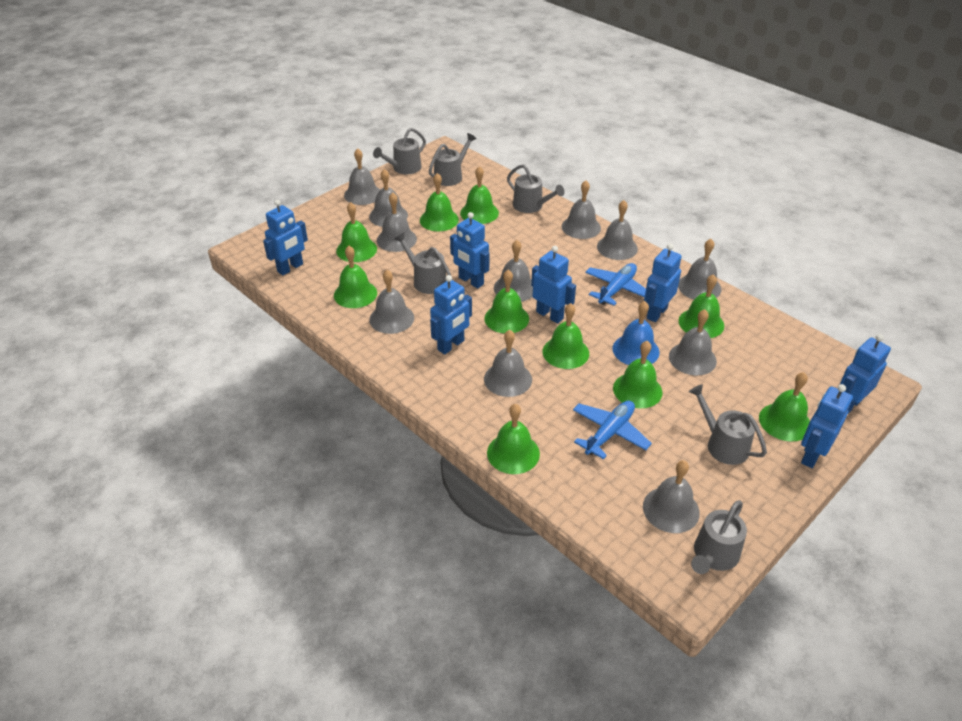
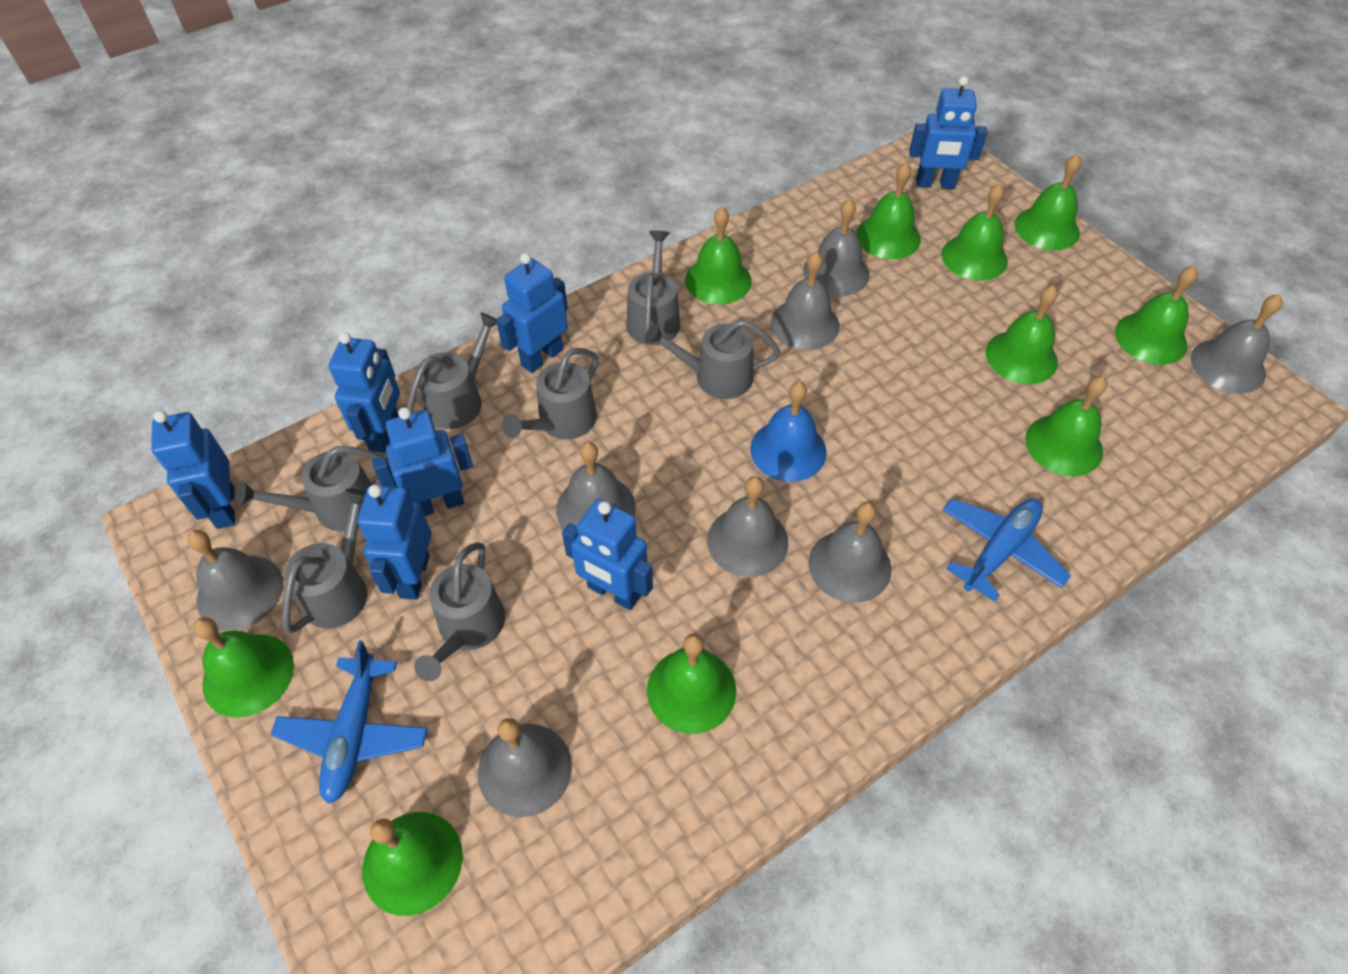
grey bell: 11 -> 8
grey watering can: 6 -> 7

